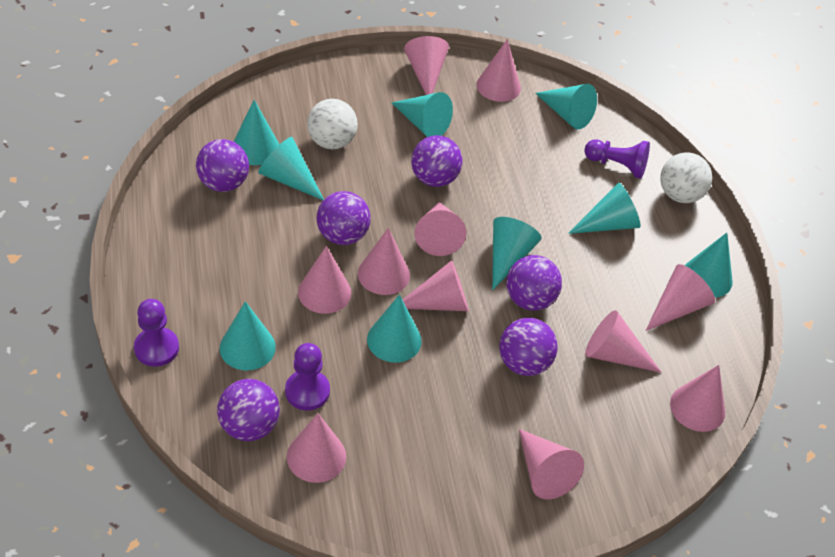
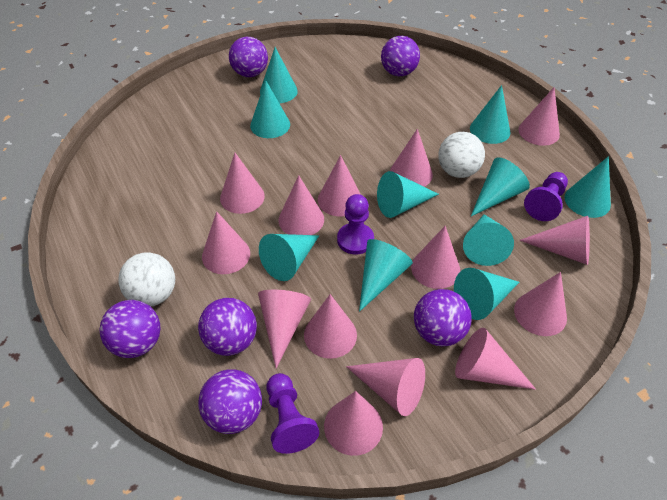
pink cone: 11 -> 14
turquoise cone: 9 -> 10

